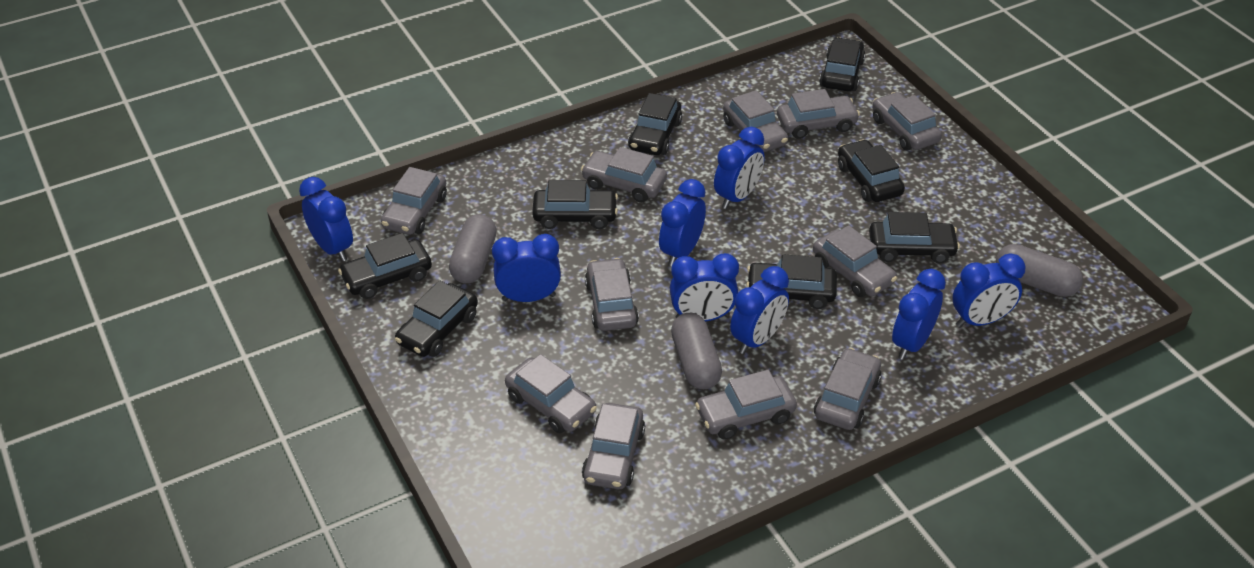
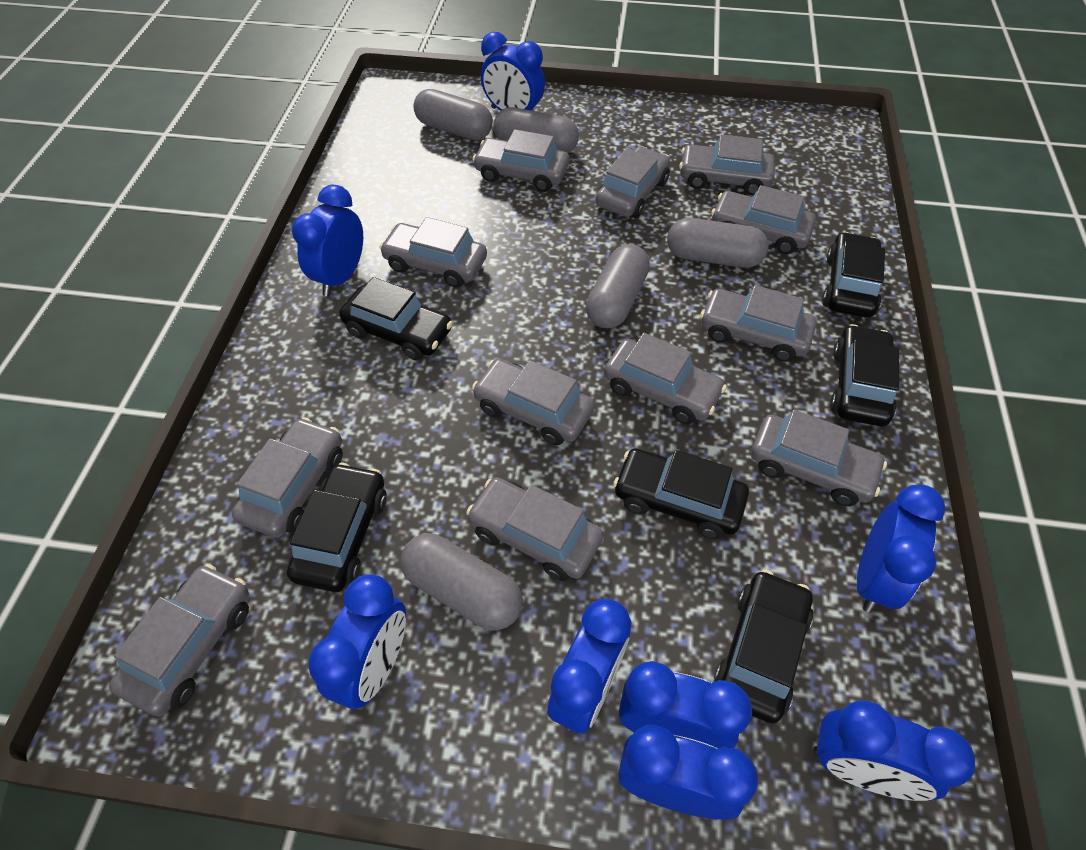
black car: 8 -> 6
grey capsule: 3 -> 5
grey car: 11 -> 12

